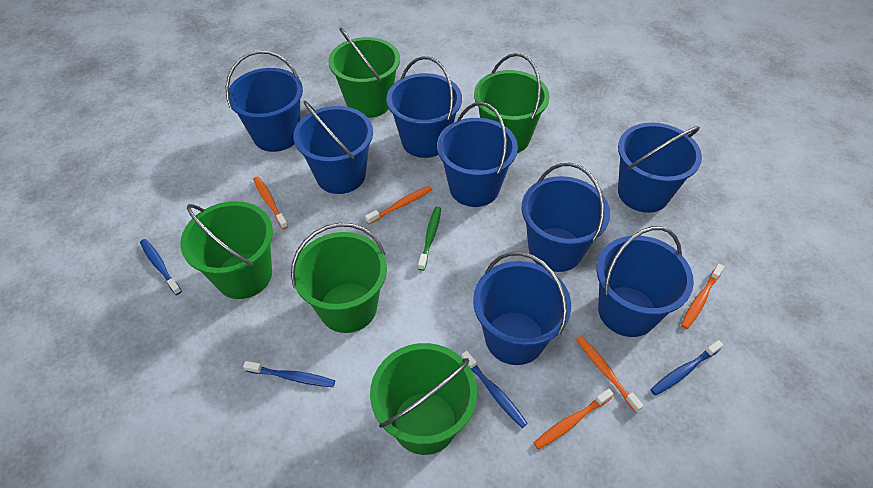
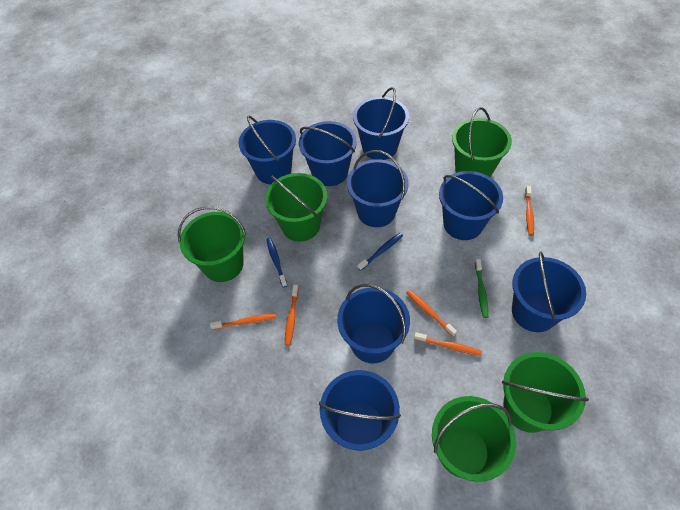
blue toothbrush: 4 -> 2

